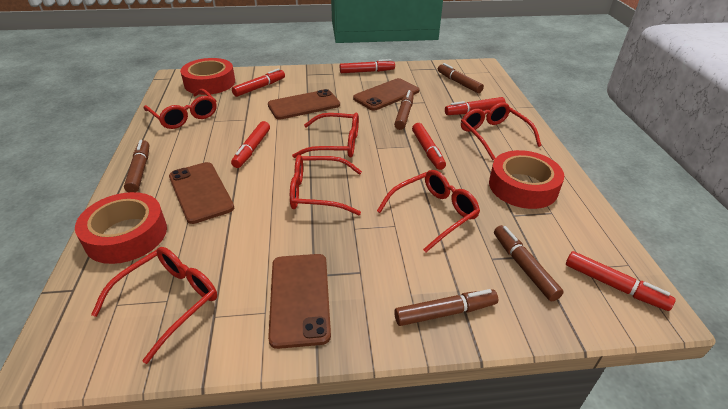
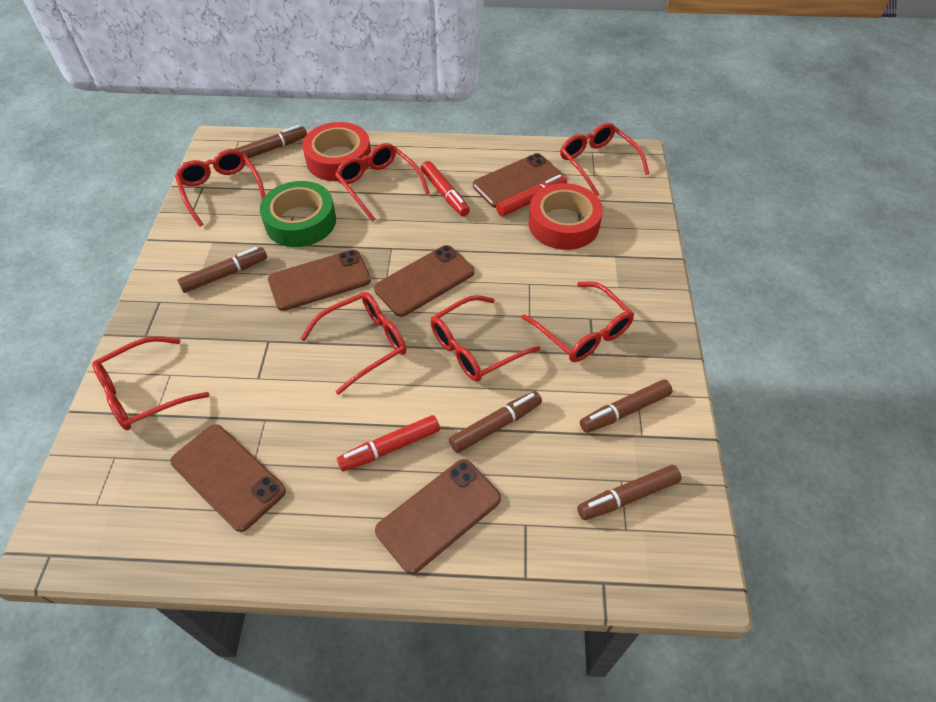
brown phone: 4 -> 5
green tape: 0 -> 1
red glasses: 6 -> 7
red marker: 6 -> 3
red tape: 3 -> 2

